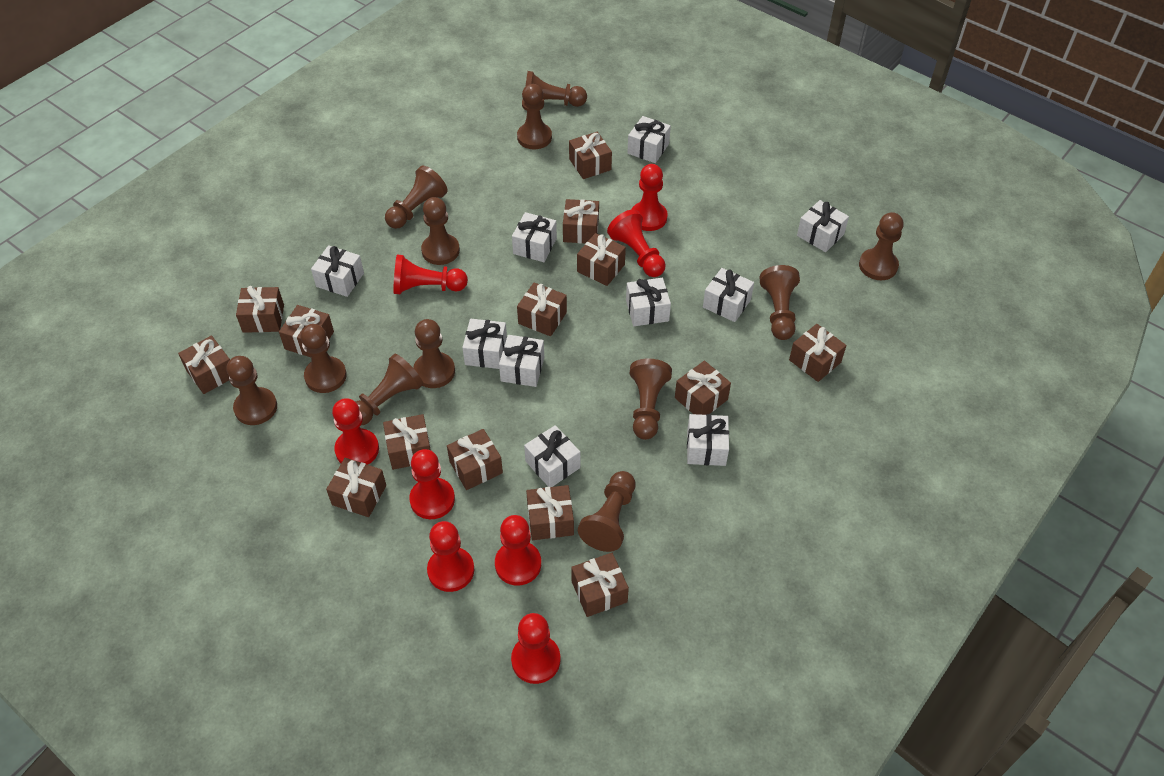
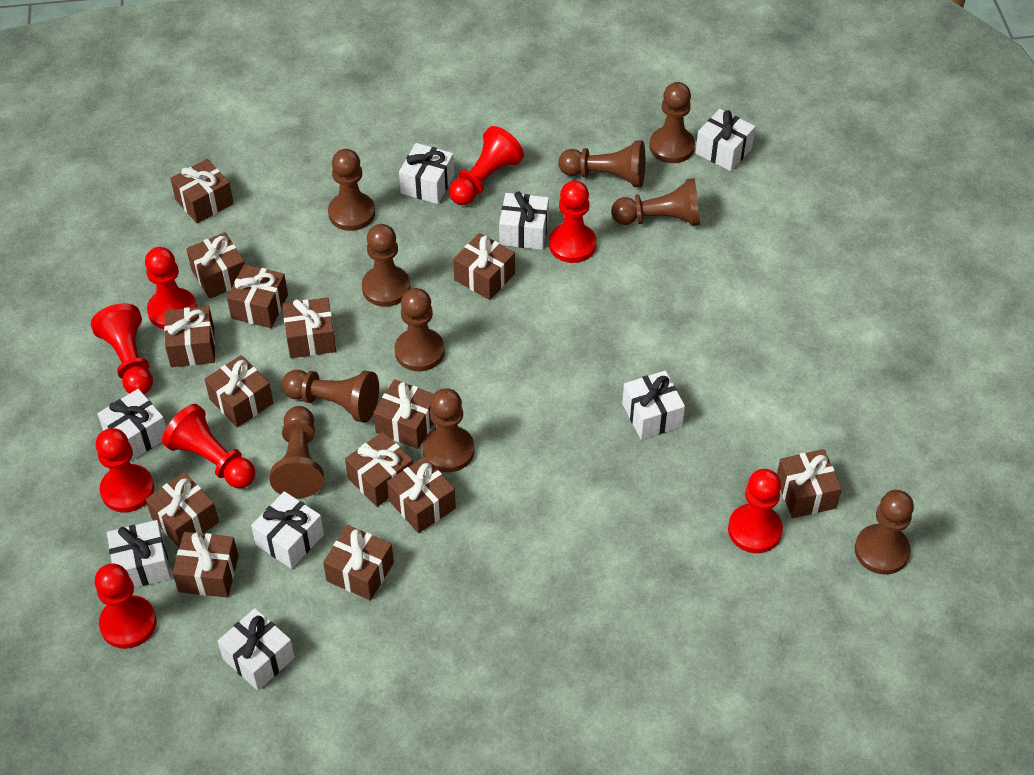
brown pawn: 12 -> 10
white gift: 10 -> 8

